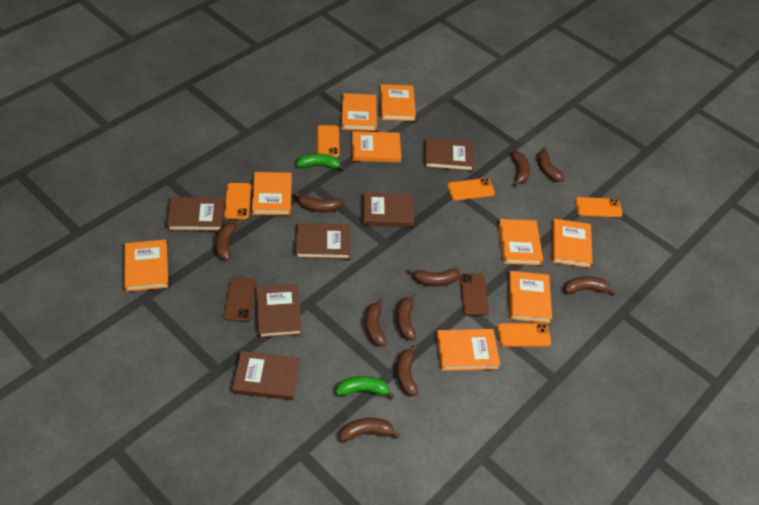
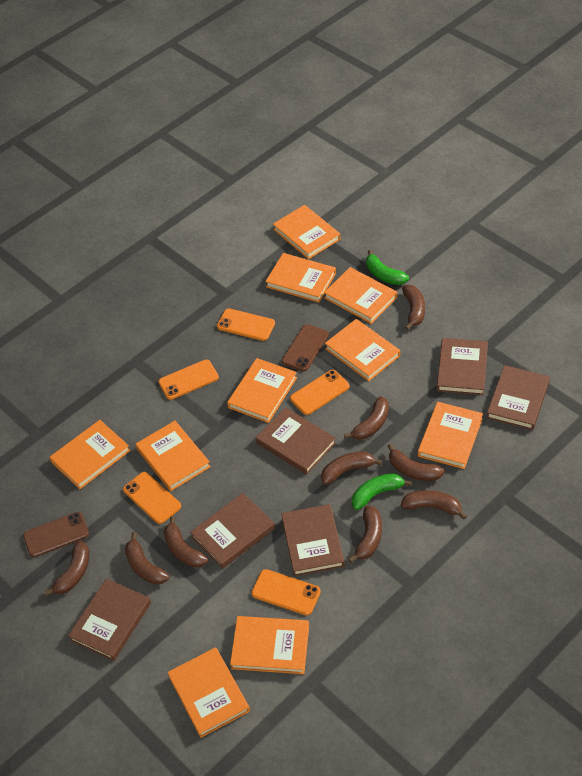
brown banana: 10 -> 9
orange book: 9 -> 10

